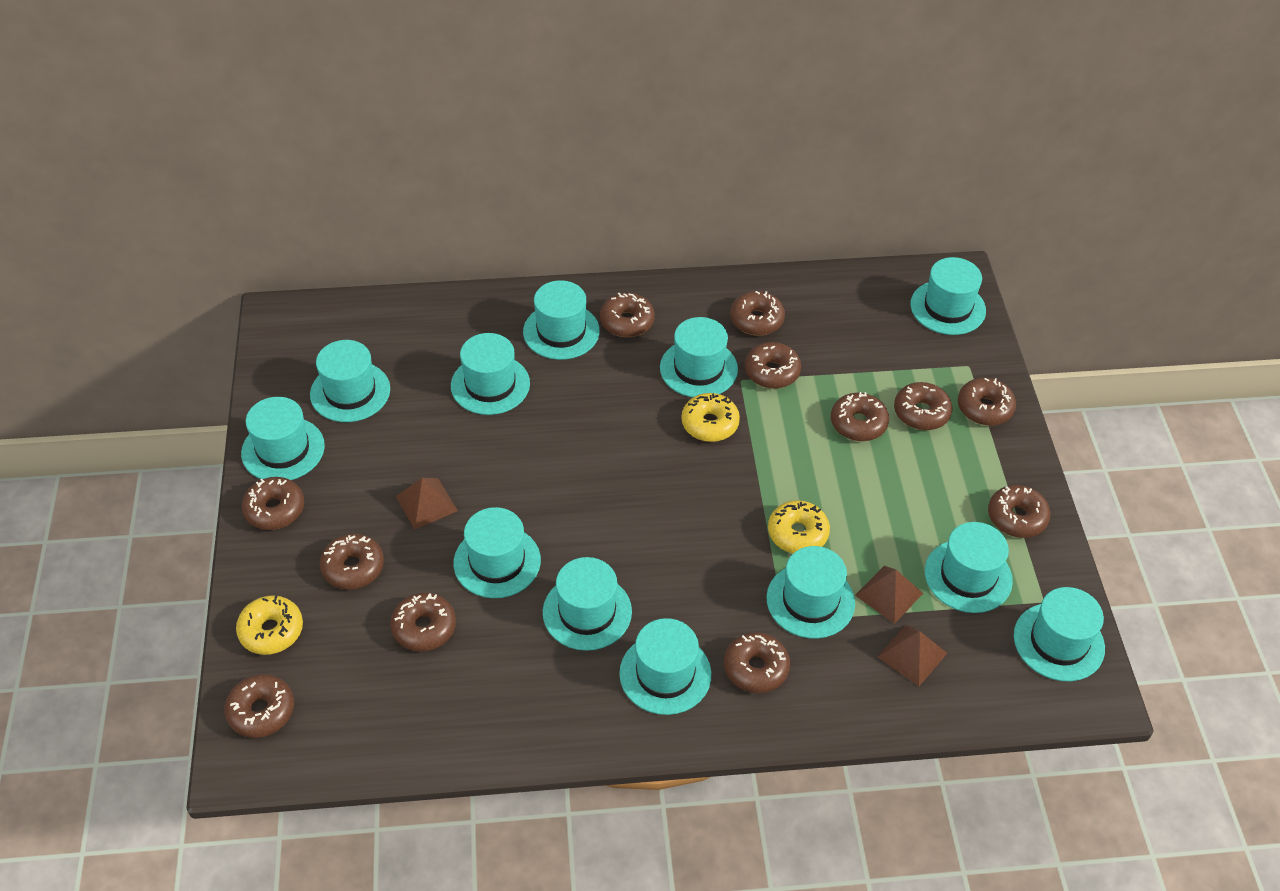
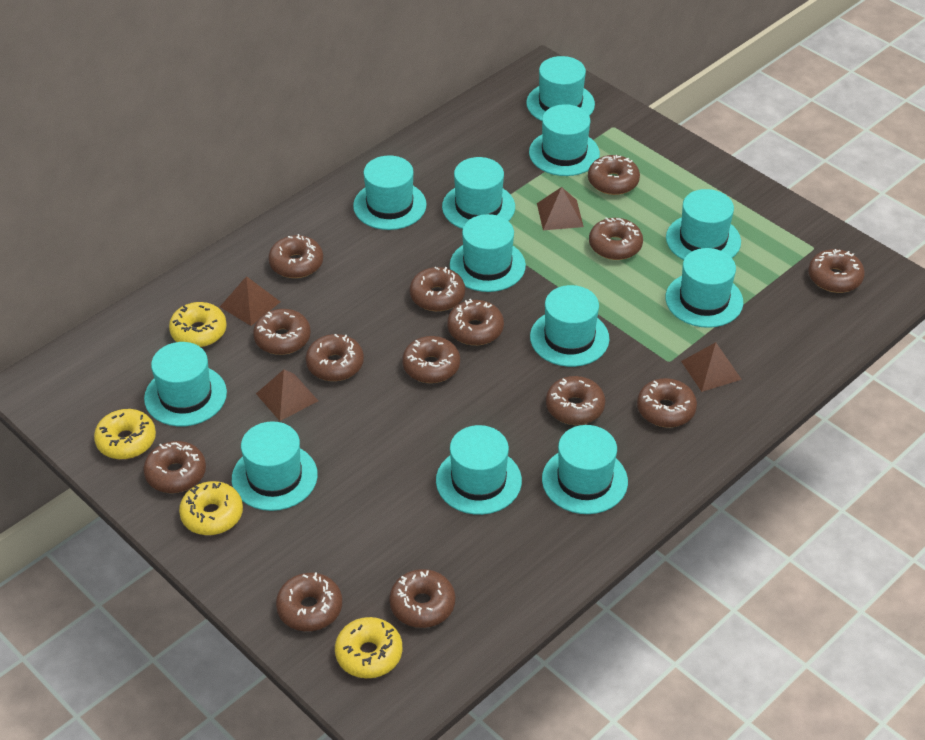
brown donut: 12 -> 14
brown pyramid: 3 -> 4
yellow donut: 3 -> 4

